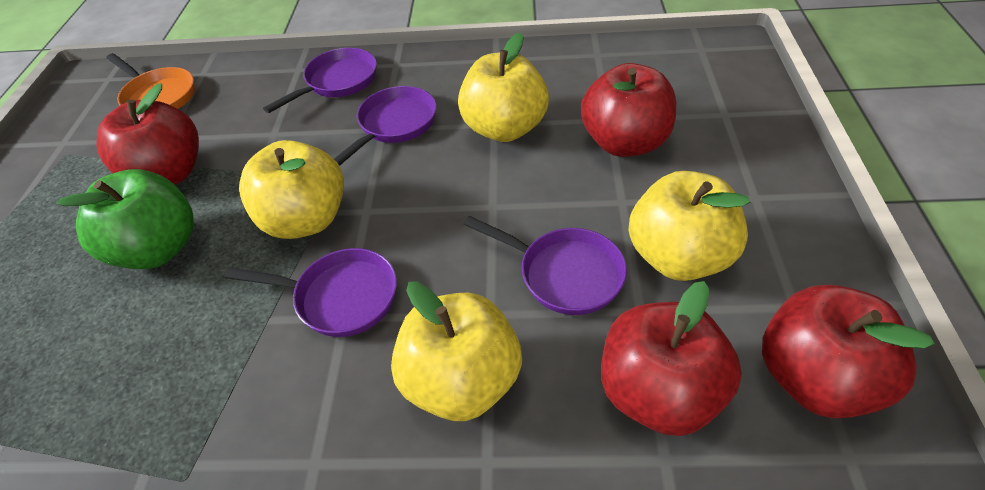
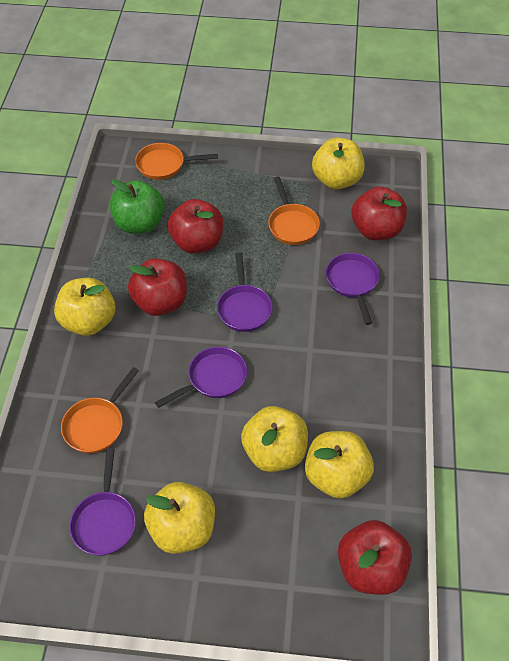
orange pan: 1 -> 3
yellow apple: 4 -> 5

